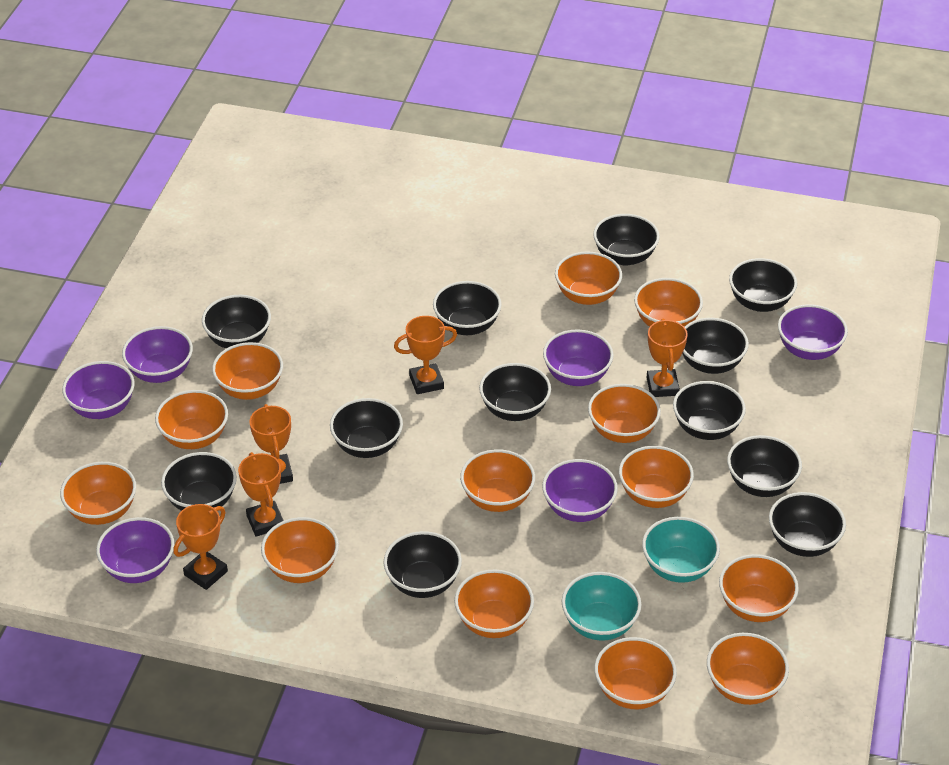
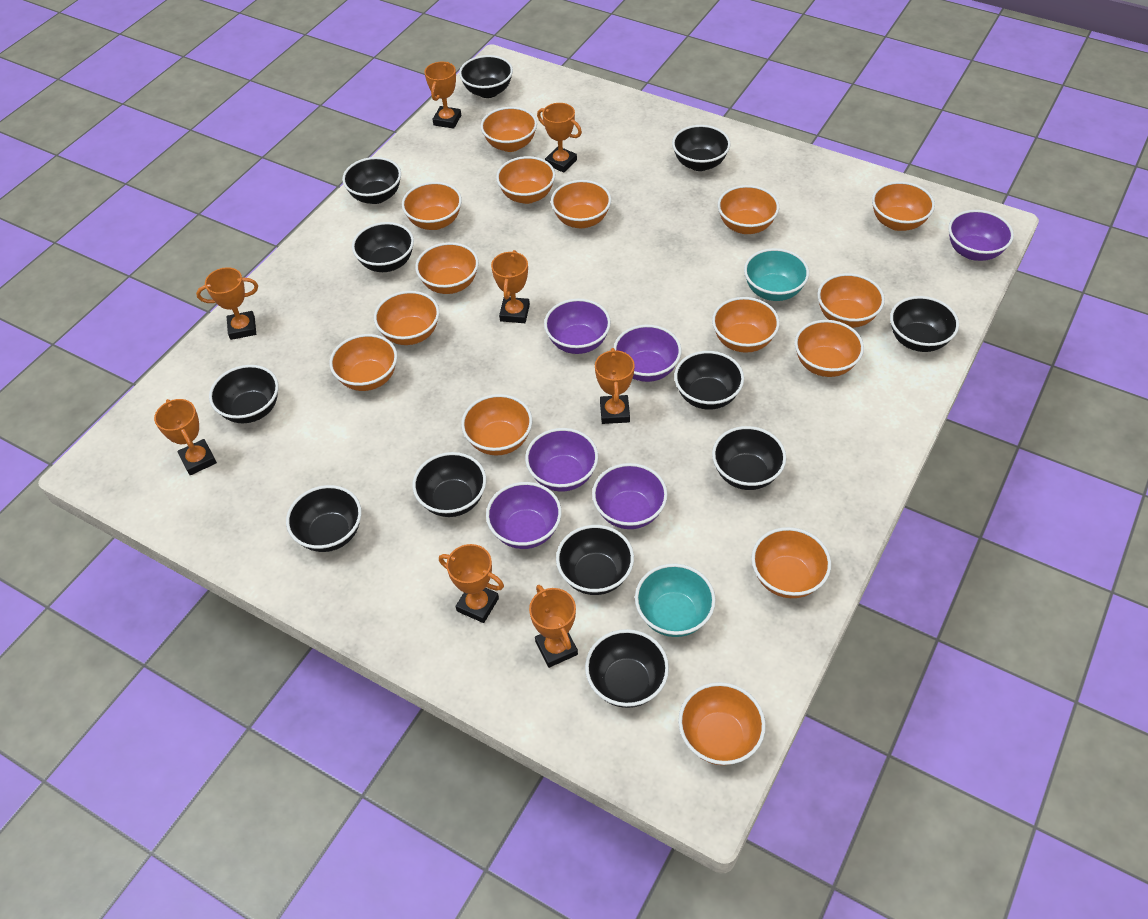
orange bowl: 13 -> 15
orange trophy: 5 -> 8

